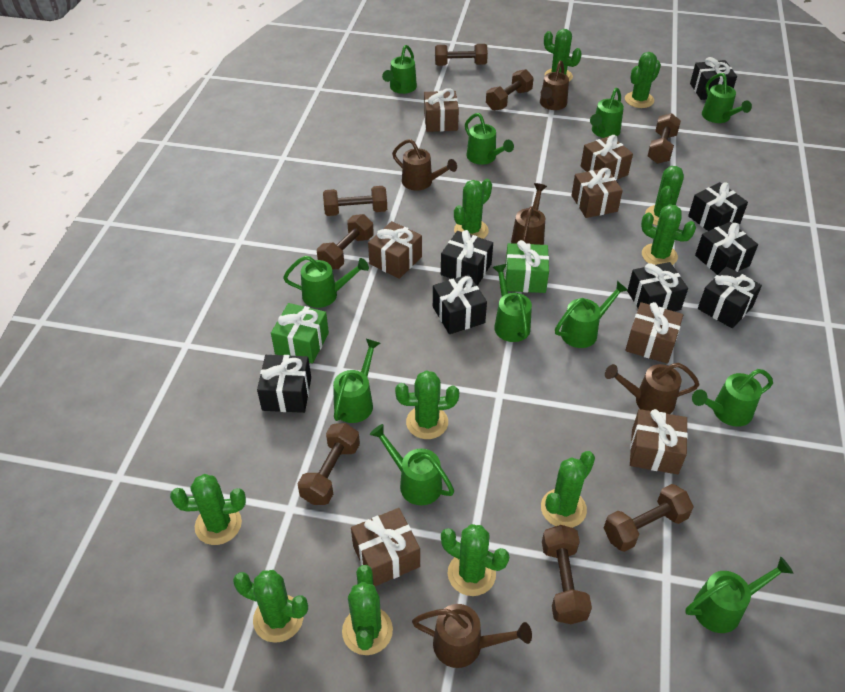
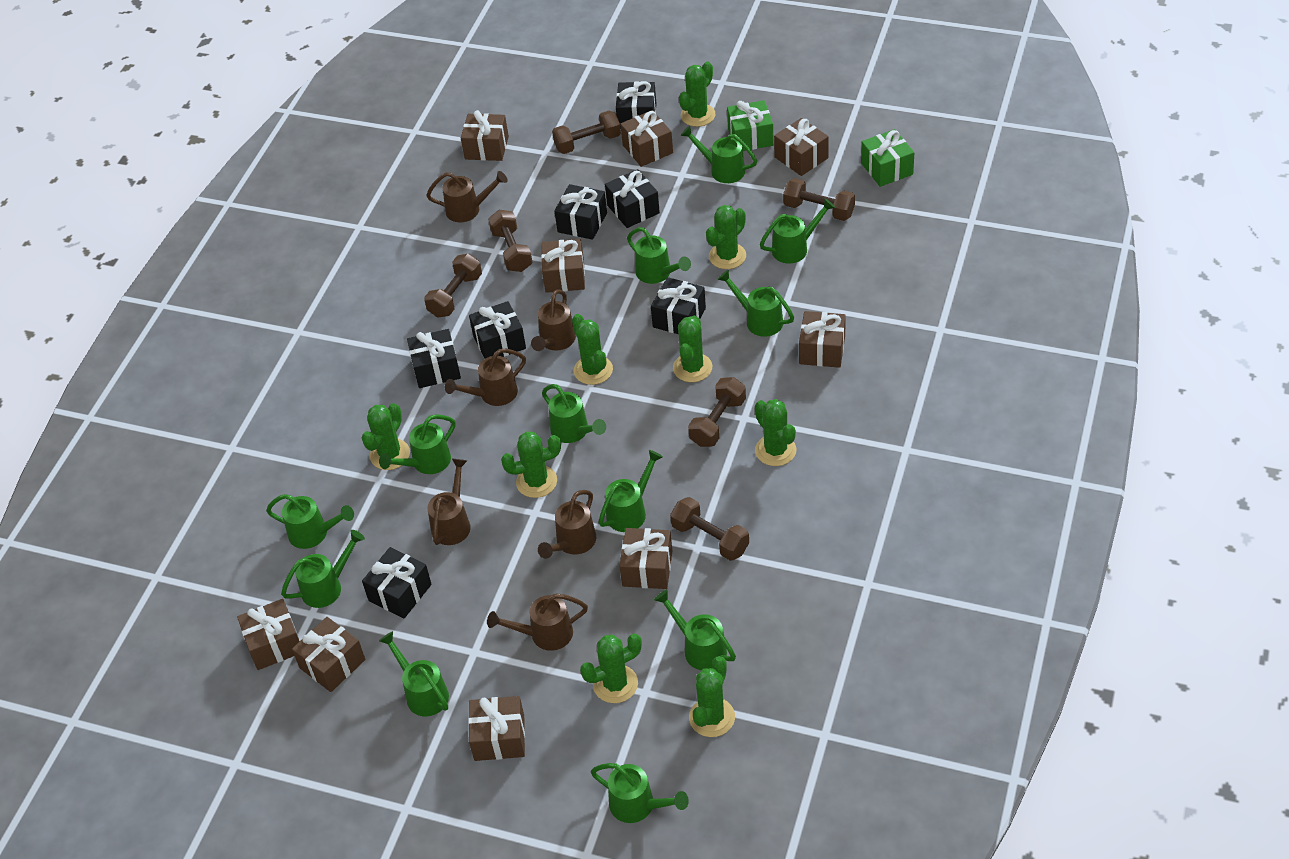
black gift: 8 -> 7
brown dumbbell: 8 -> 6
brown gift: 7 -> 9
brown watering can: 5 -> 6
green cactus: 11 -> 9
green watering can: 11 -> 12

